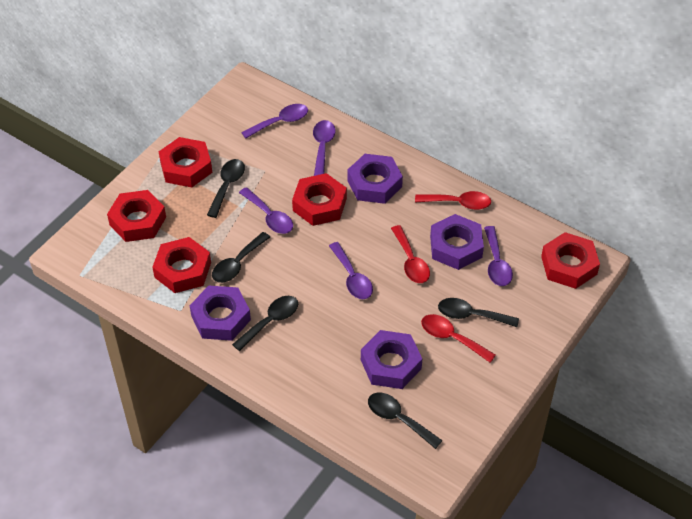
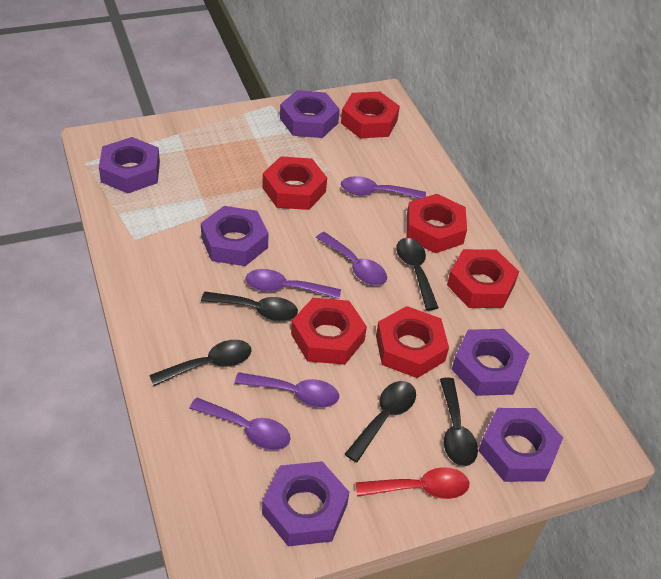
purple nut: 4 -> 6
red nut: 5 -> 6
red spoon: 3 -> 1

